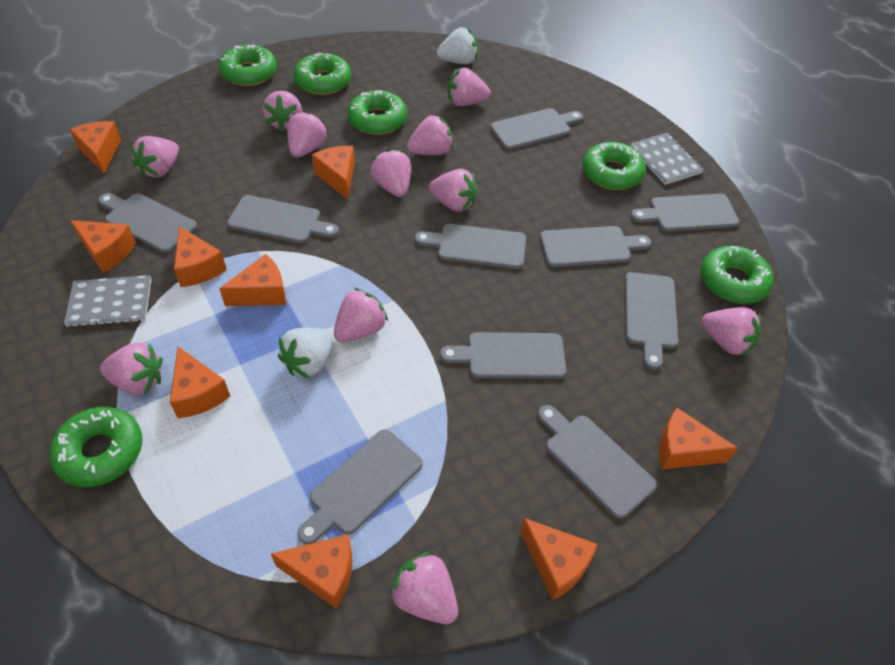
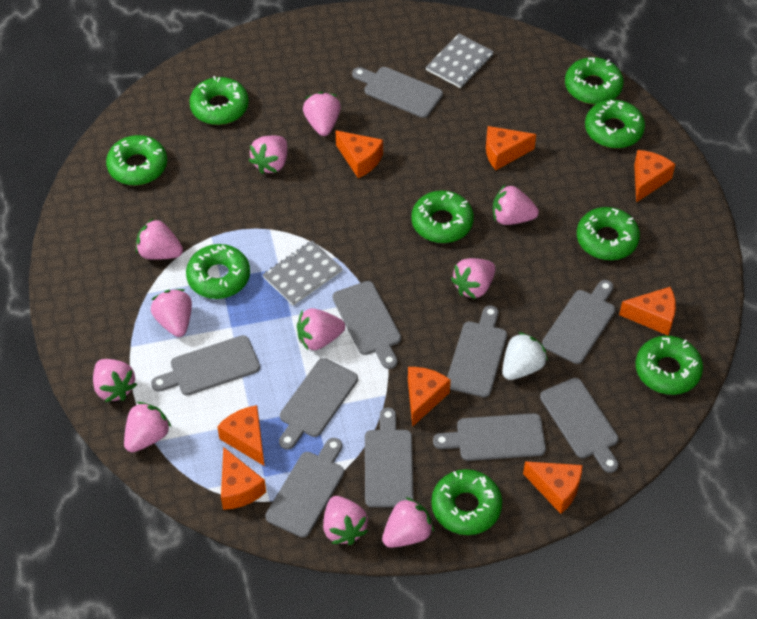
green donut: 6 -> 9
orange cheese: 9 -> 8
white strawberry: 2 -> 1

